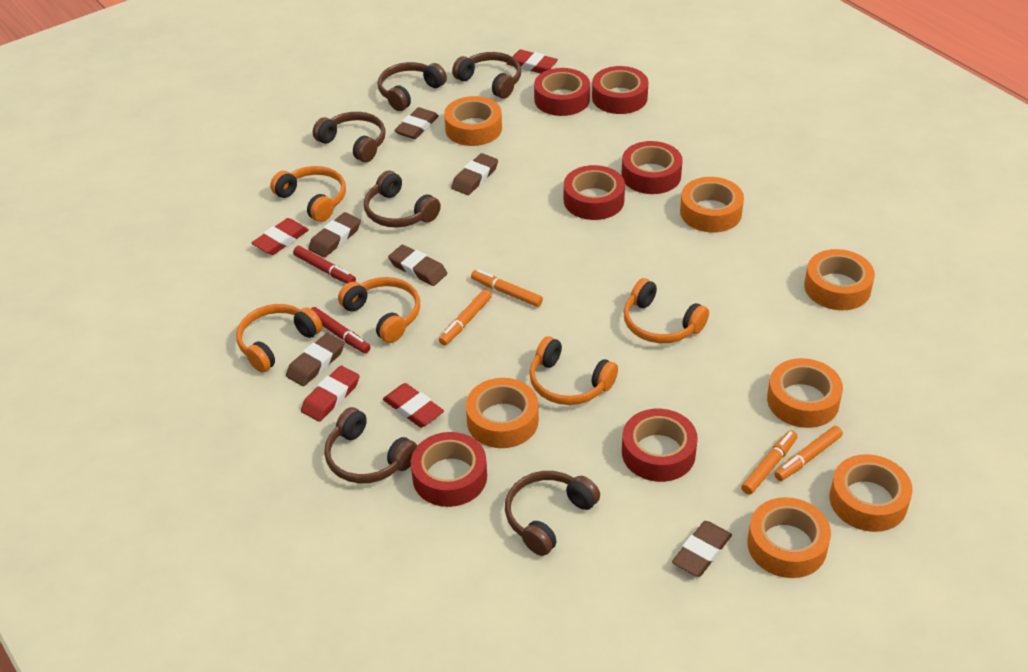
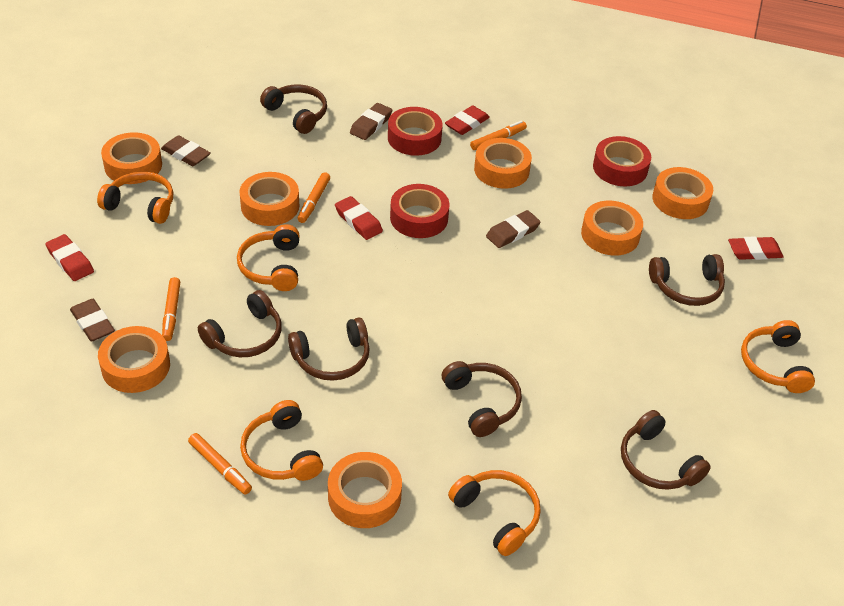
brown eraser: 6 -> 4
red marker: 2 -> 0
red tape: 6 -> 3

